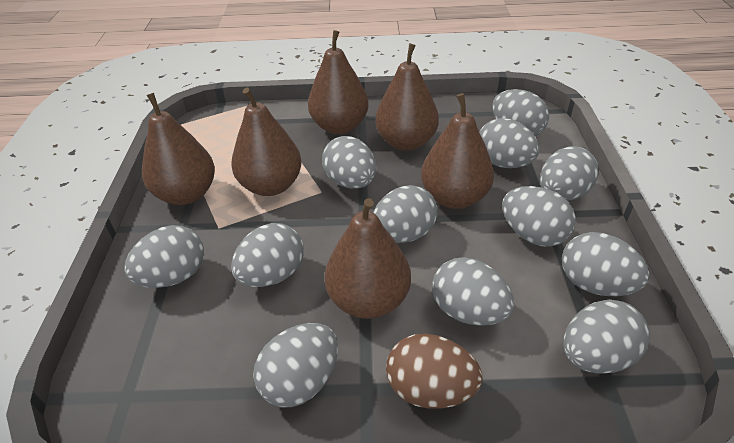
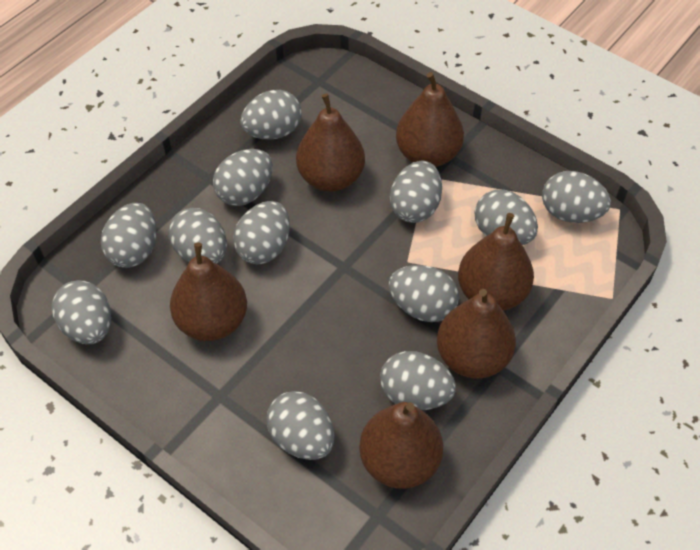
brown egg: 1 -> 0

